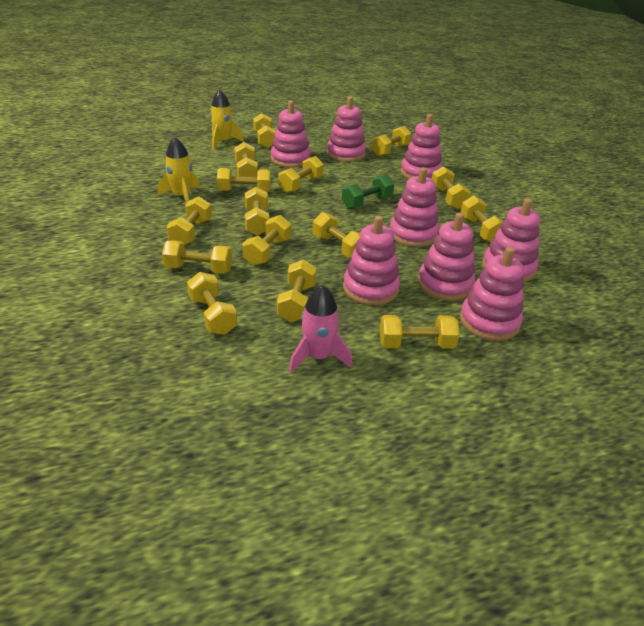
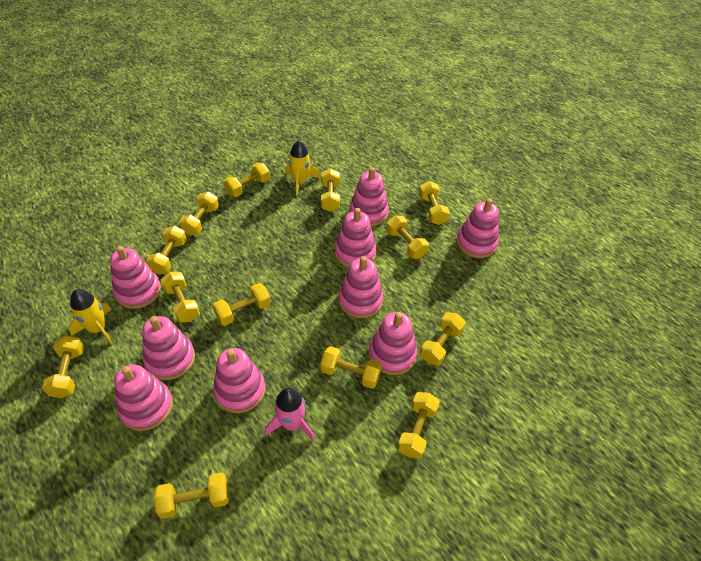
green dumbbell: 1 -> 0
pink stacking toy: 8 -> 9
yellow dumbbell: 15 -> 13

